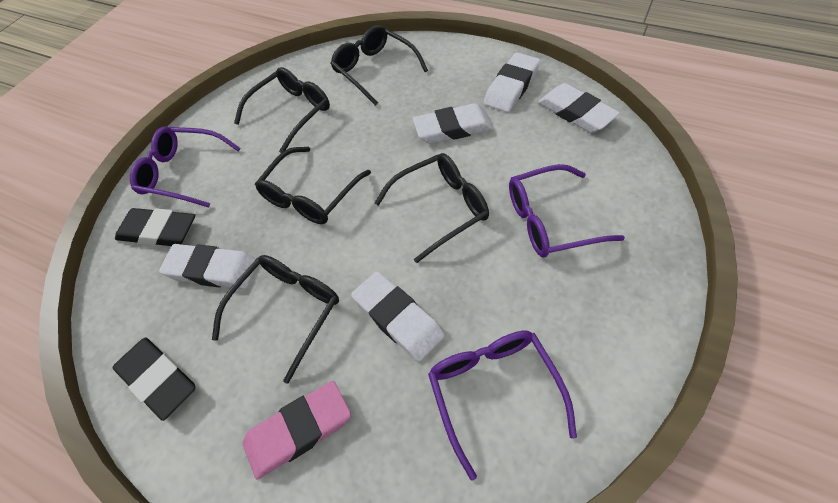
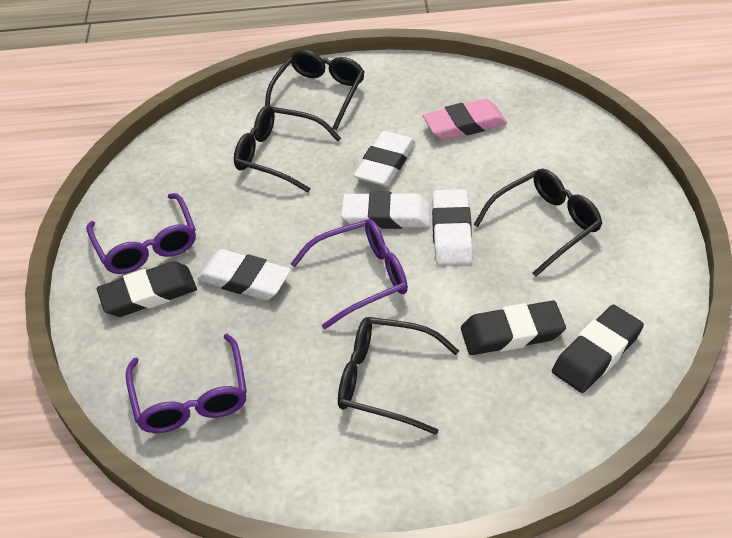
black eraser: 2 -> 3
black glasses: 5 -> 4
white eraser: 5 -> 4

